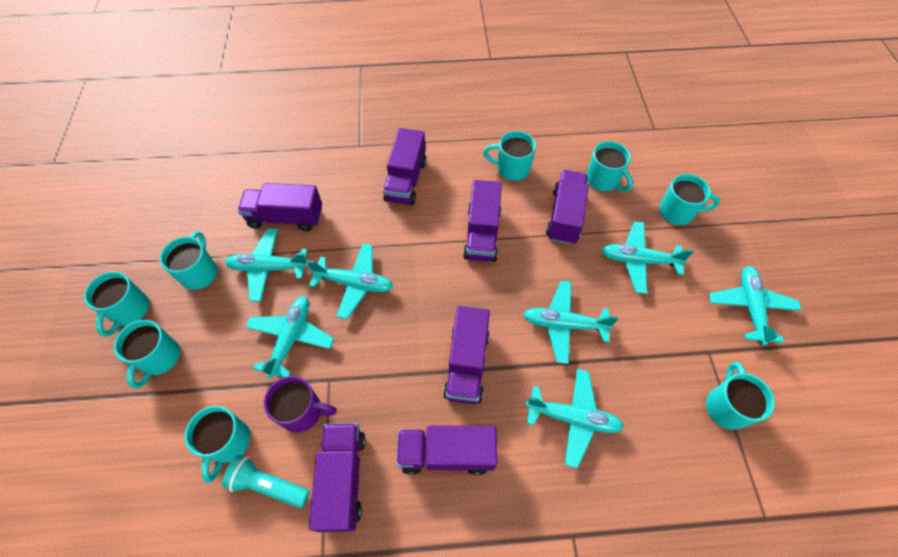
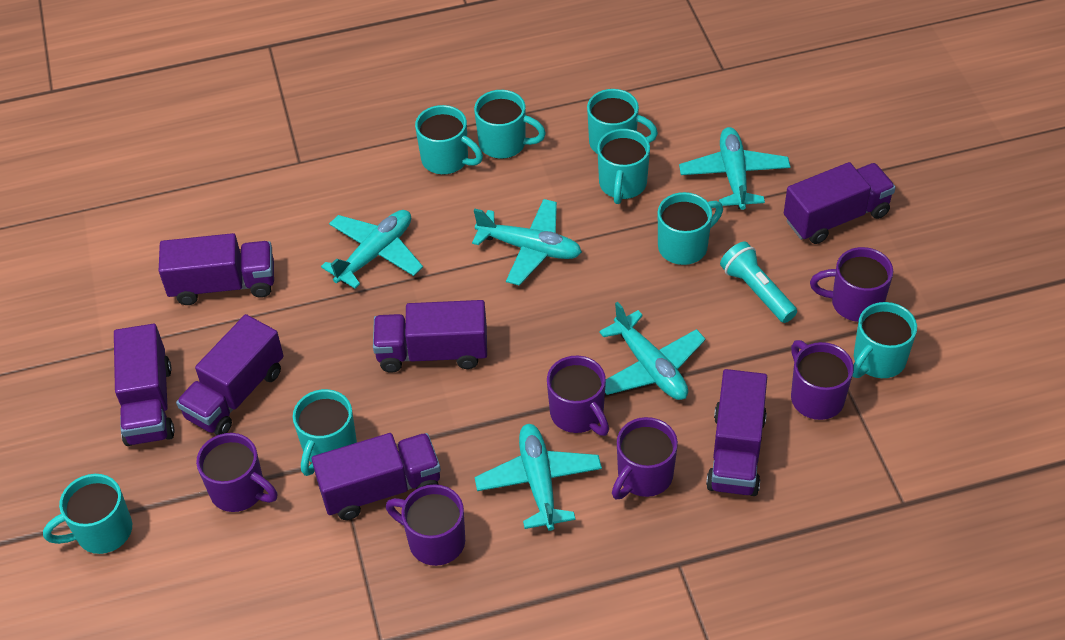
purple mug: 1 -> 6
turquoise plane: 7 -> 5

